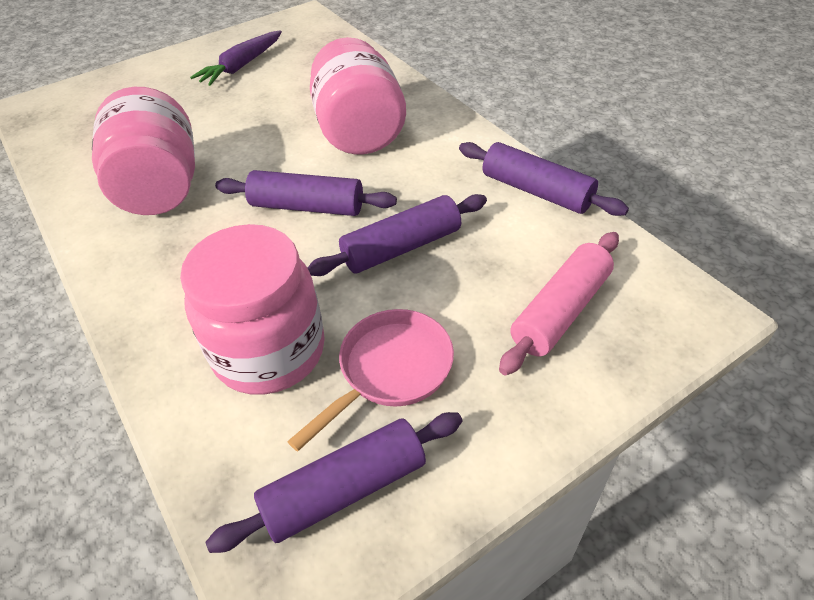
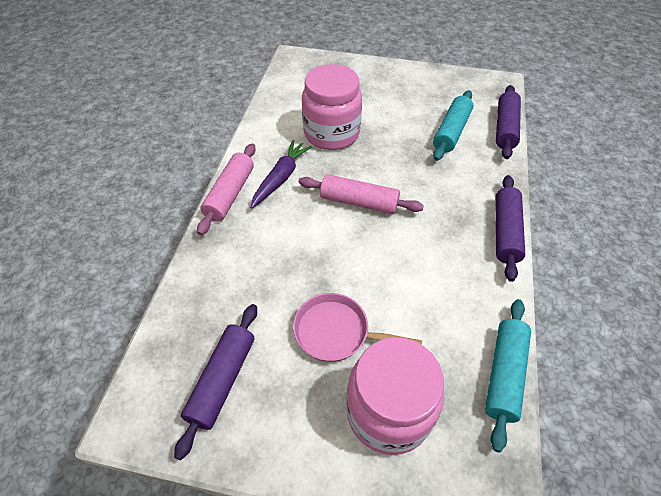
pink jar: 3 -> 2
pink rolling pin: 1 -> 2
purple rolling pin: 4 -> 3
turquoise rolling pin: 0 -> 2

